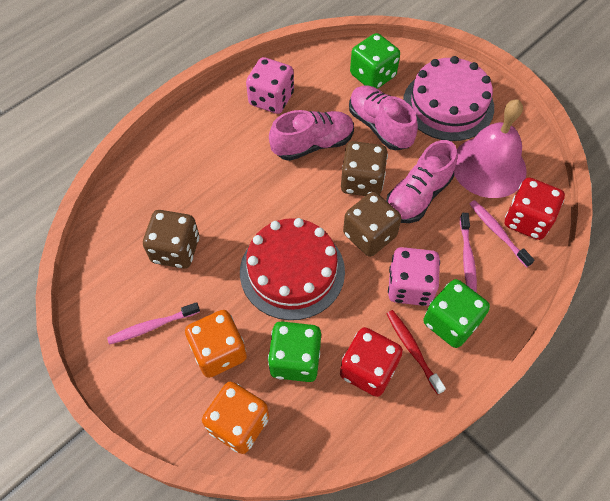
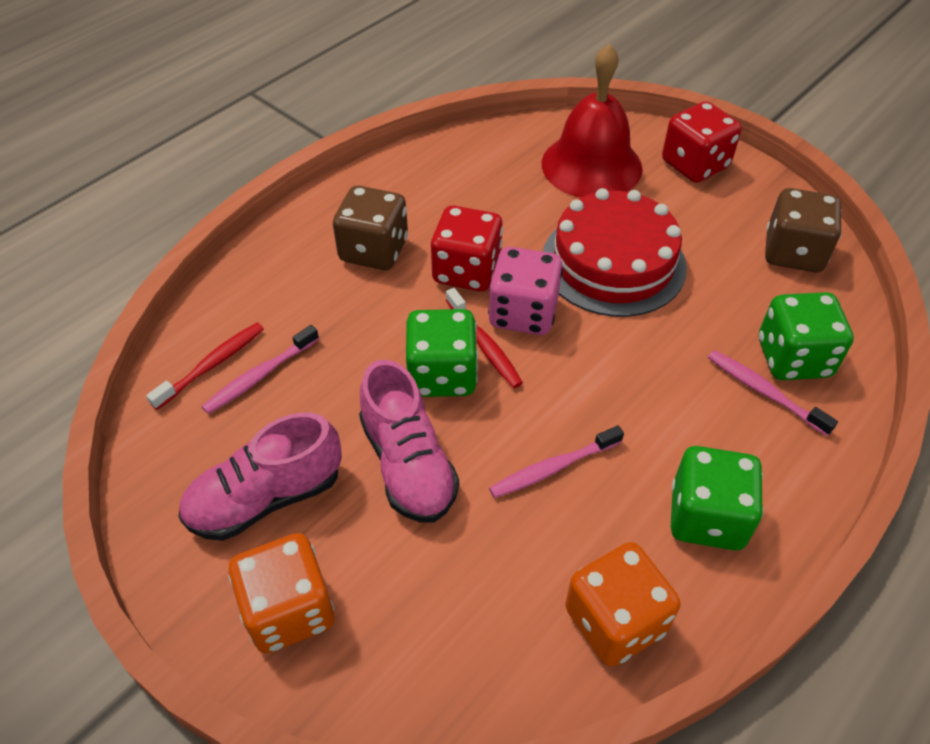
brown dice: 3 -> 2
pink bell: 1 -> 0
pink cake: 1 -> 0
pink dice: 2 -> 1
pink shoe: 3 -> 2
red bell: 0 -> 1
red toothbrush: 1 -> 2

